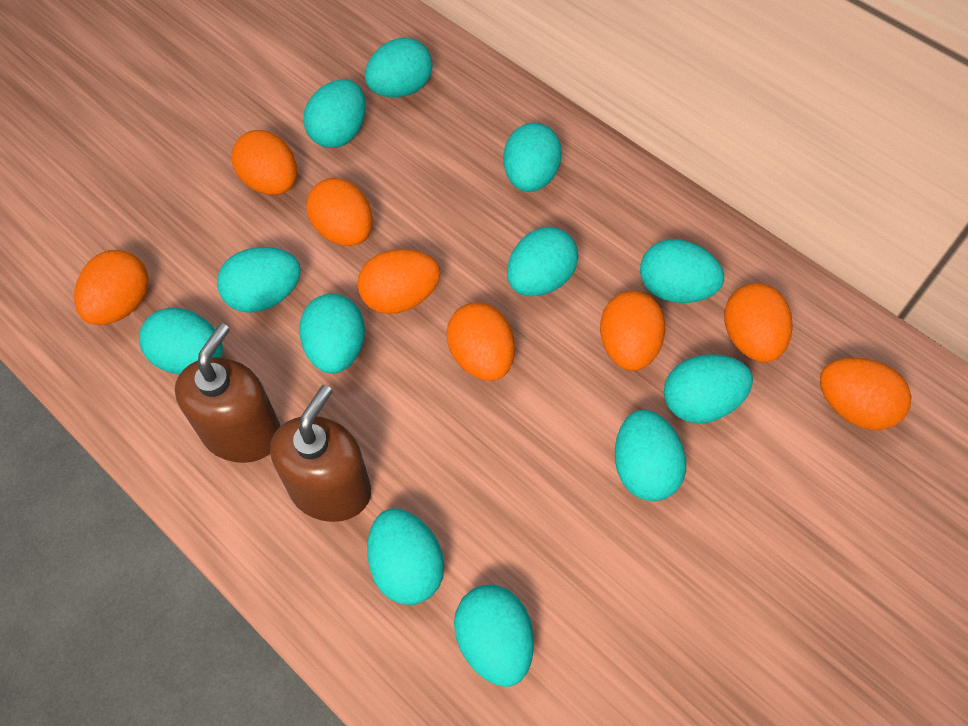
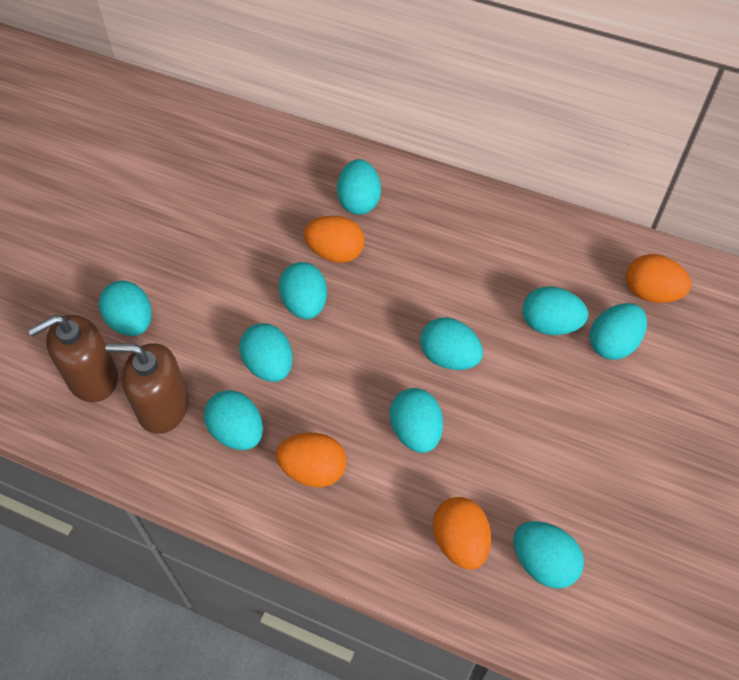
orange egg: 8 -> 4
turquoise egg: 12 -> 10

